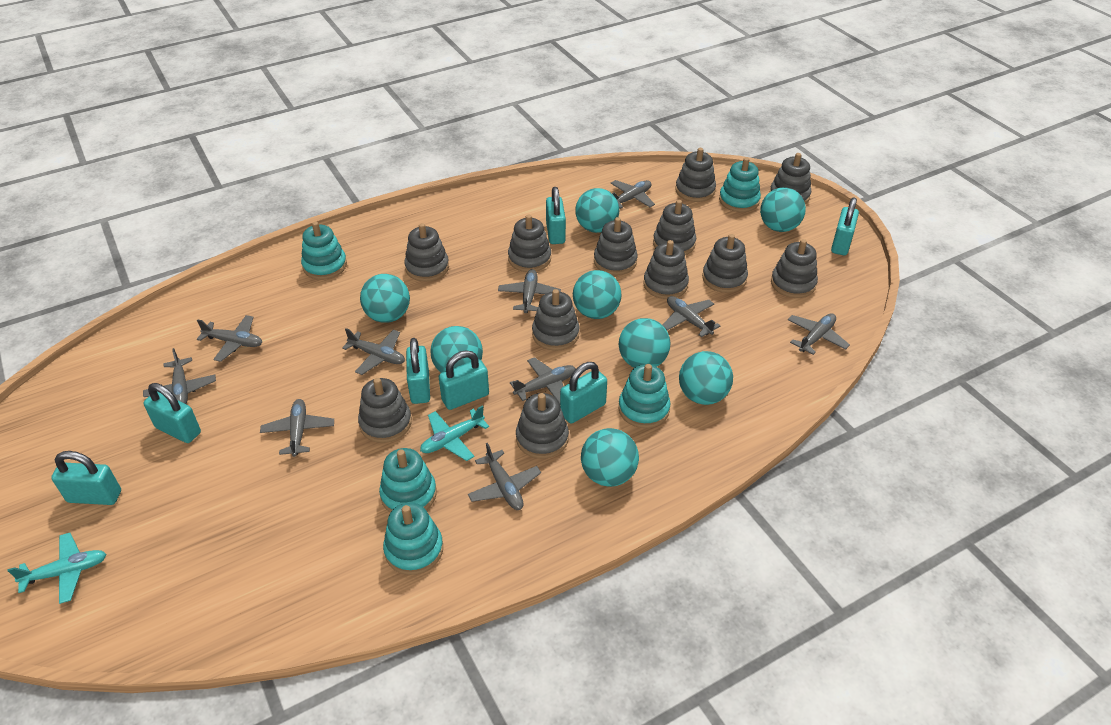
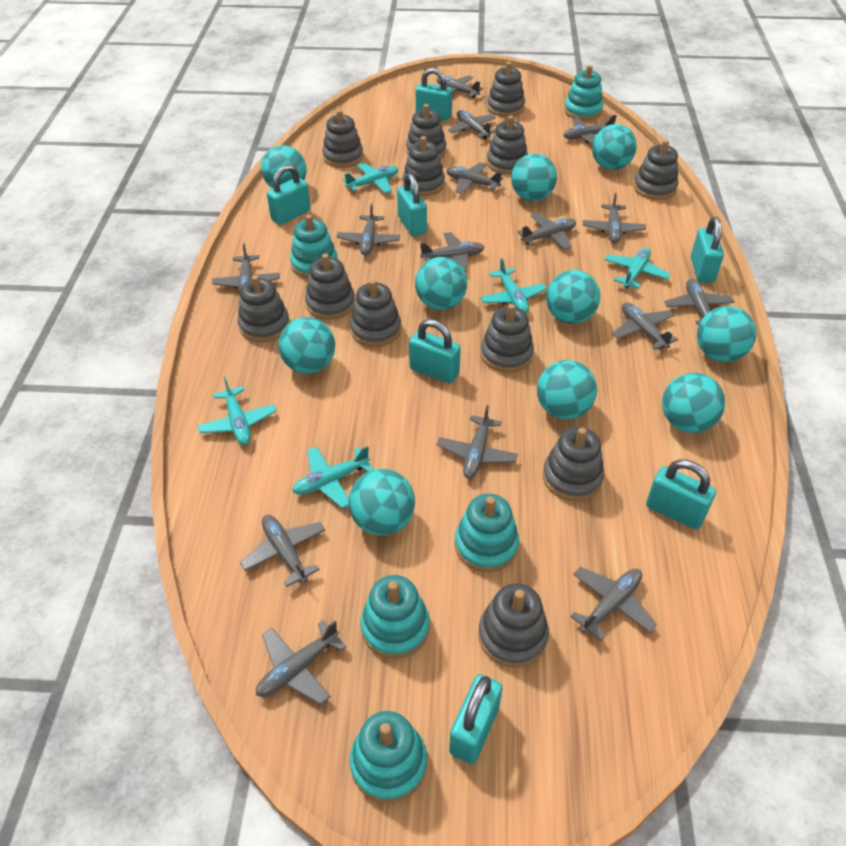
grey plane: 10 -> 15
turquoise ball: 8 -> 10
turquoise plane: 2 -> 5

